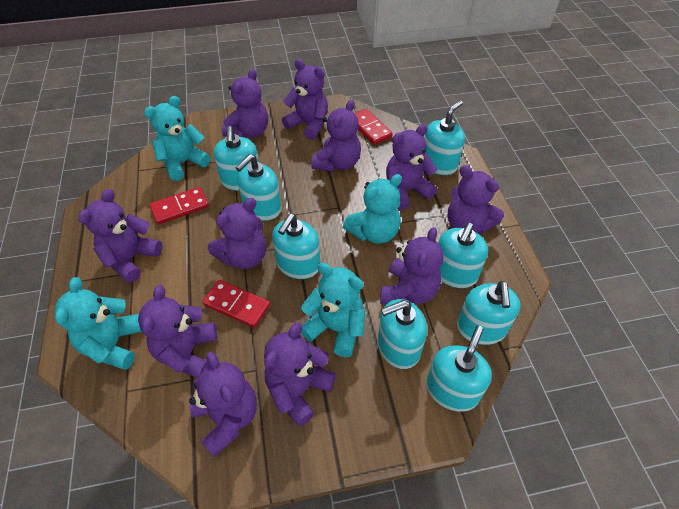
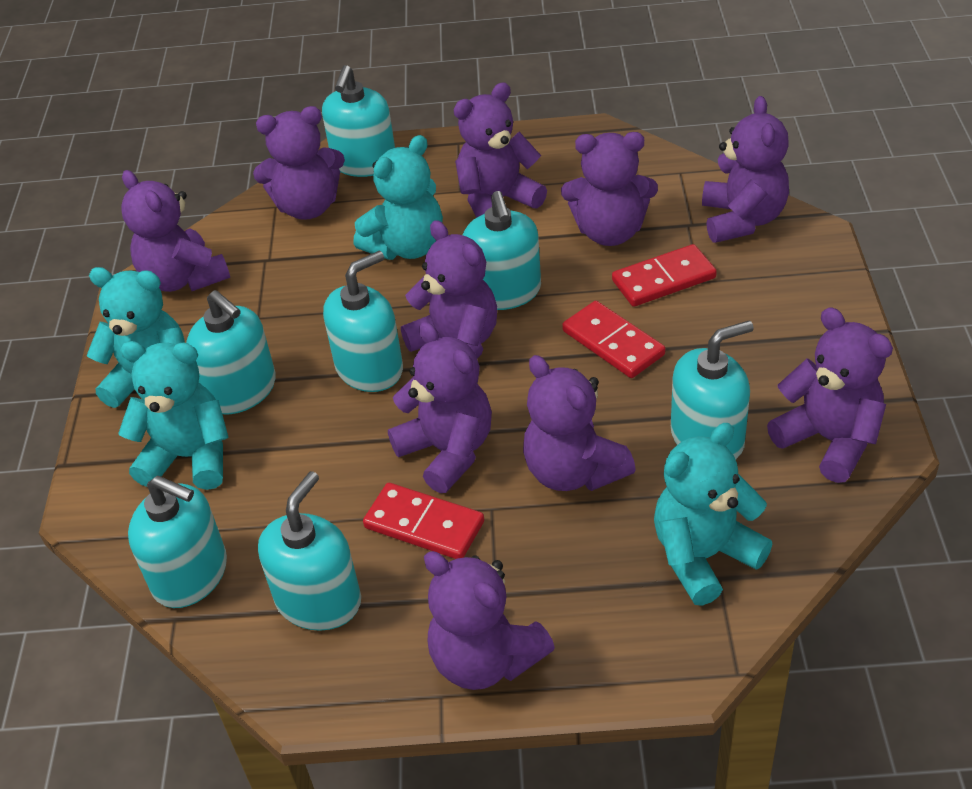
purple teddy bear: 11 -> 10
turquoise soap dispenser: 8 -> 7

